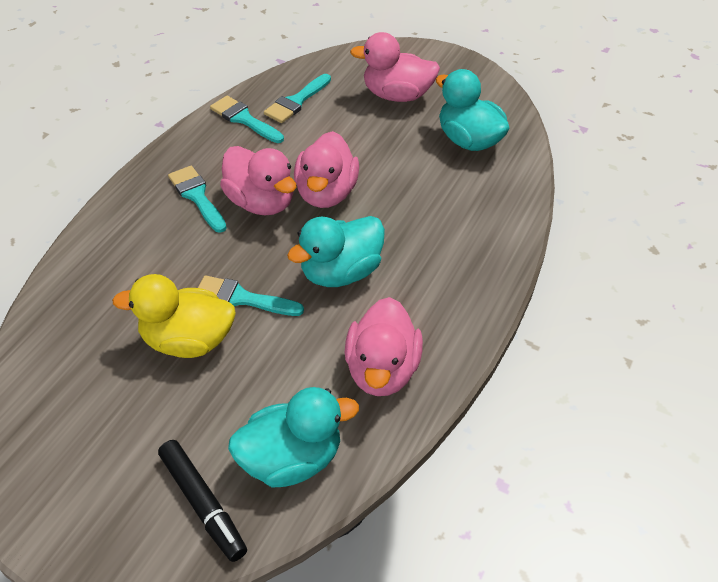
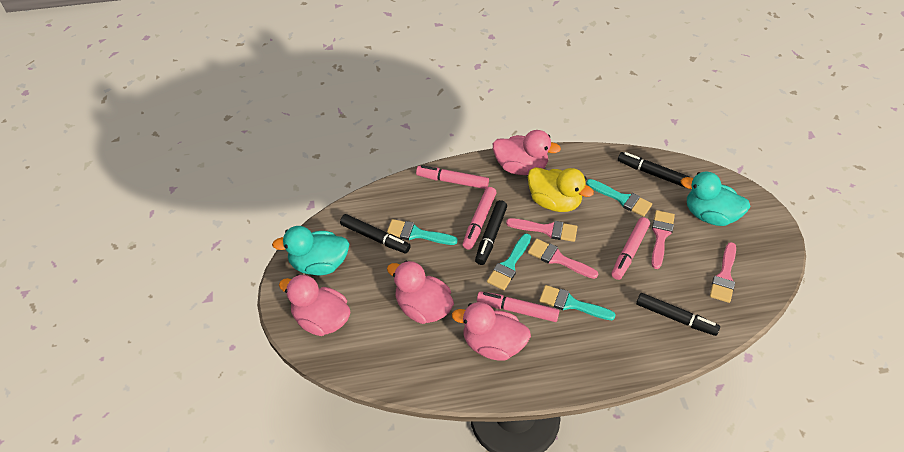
black marker: 1 -> 4
pink brush: 0 -> 4
pink marker: 0 -> 4
turquoise duck: 3 -> 2

